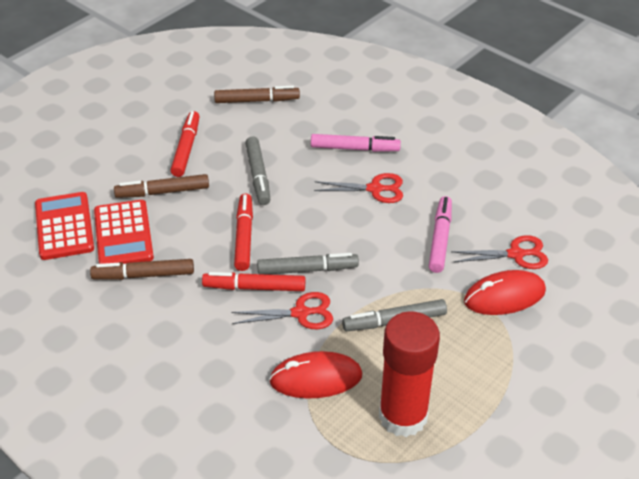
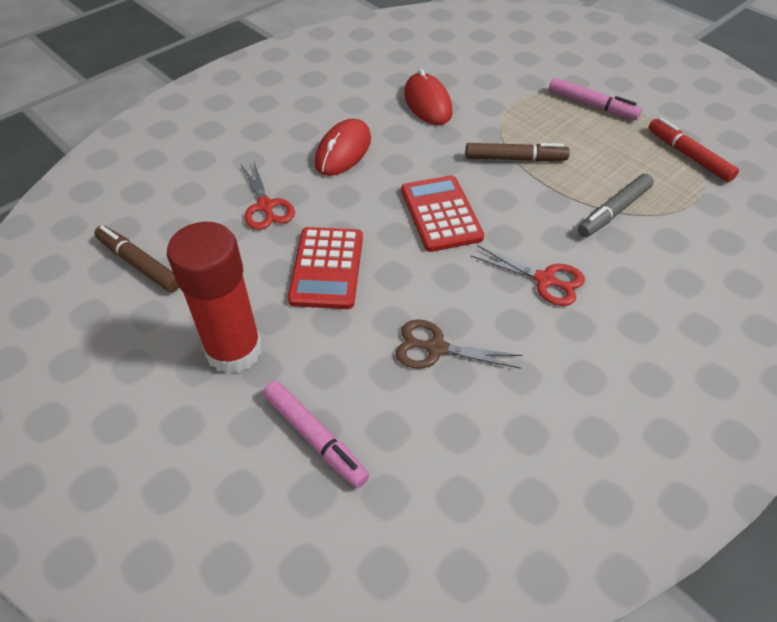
brown marker: 3 -> 2
brown scissors: 0 -> 1
grey marker: 3 -> 1
red marker: 3 -> 1
red scissors: 3 -> 2

